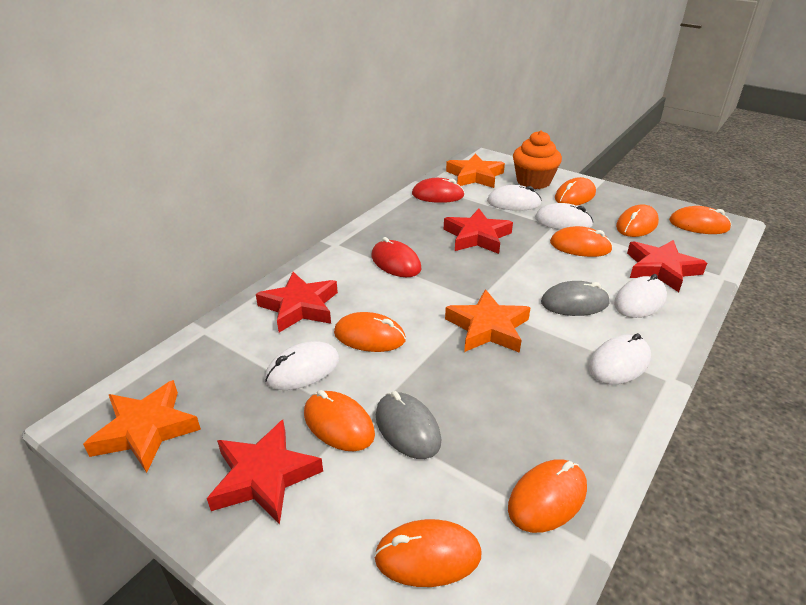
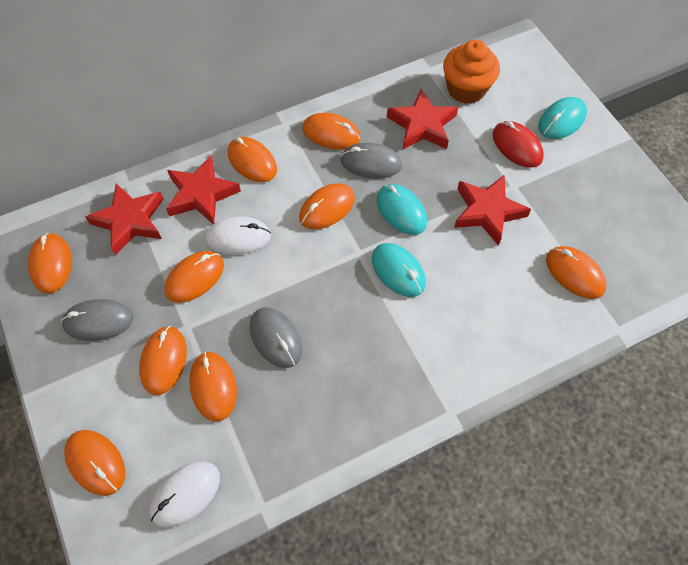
grey mouse: 2 -> 3
orange mouse: 8 -> 9
orange star: 3 -> 0
red mouse: 2 -> 1
turquoise mouse: 0 -> 3
white mouse: 5 -> 2

